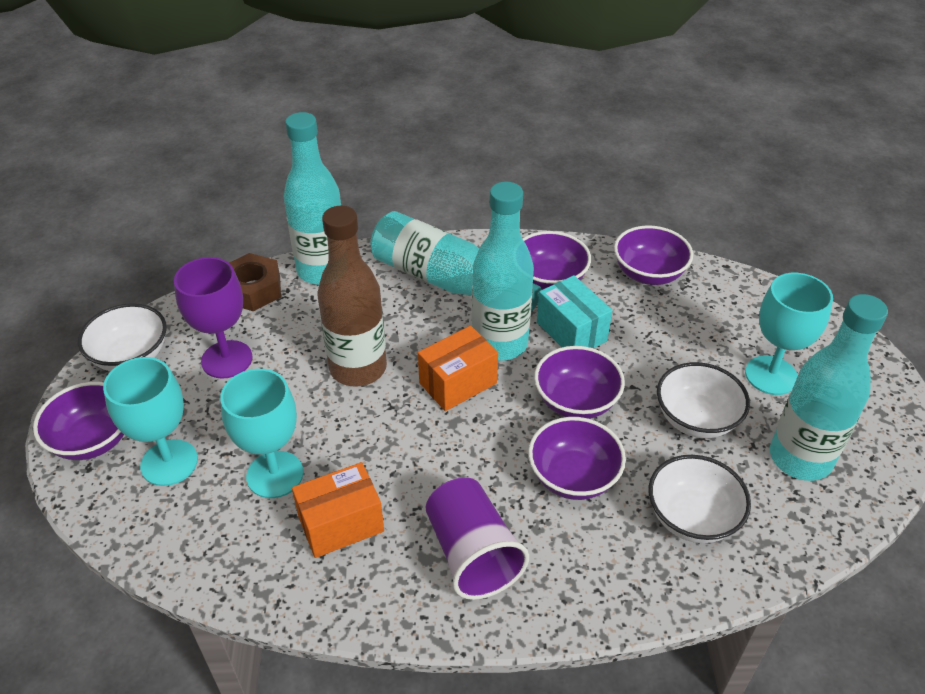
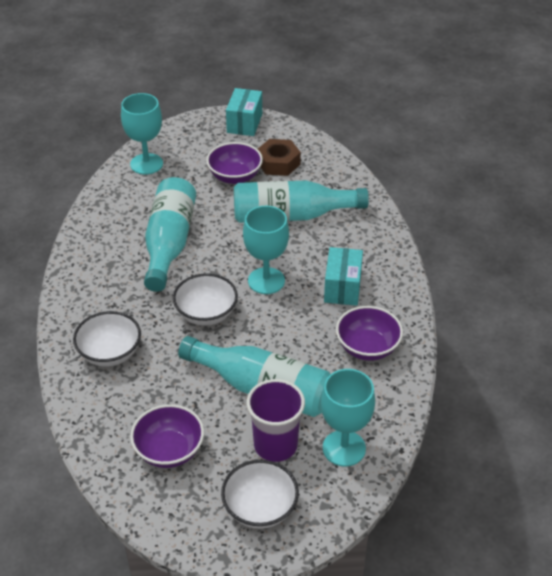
brown bottle: 1 -> 0
orange box: 2 -> 0
purple bowl: 5 -> 3
purple goblet: 1 -> 0
turquoise bottle: 4 -> 3
turquoise box: 1 -> 2

